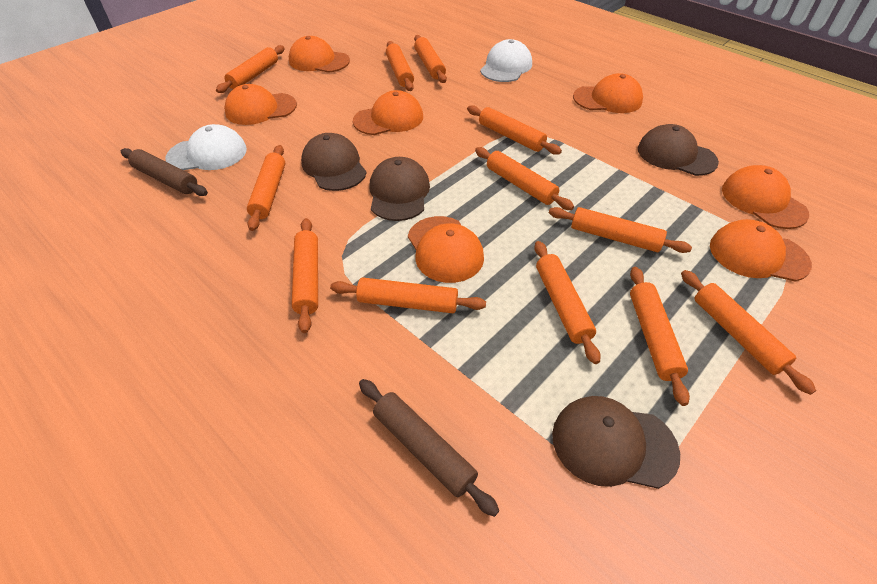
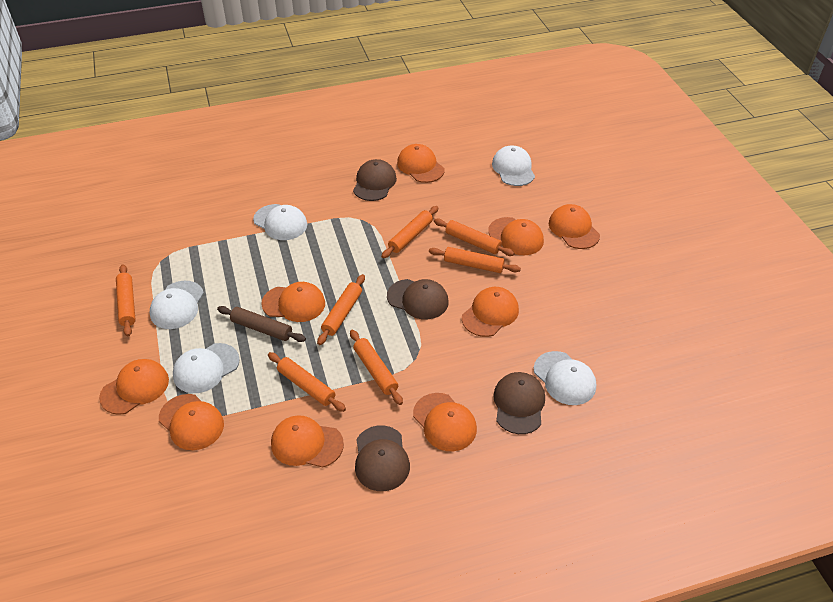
brown rolling pin: 2 -> 1
orange cap: 7 -> 9
orange rolling pin: 12 -> 7
white cap: 2 -> 5

